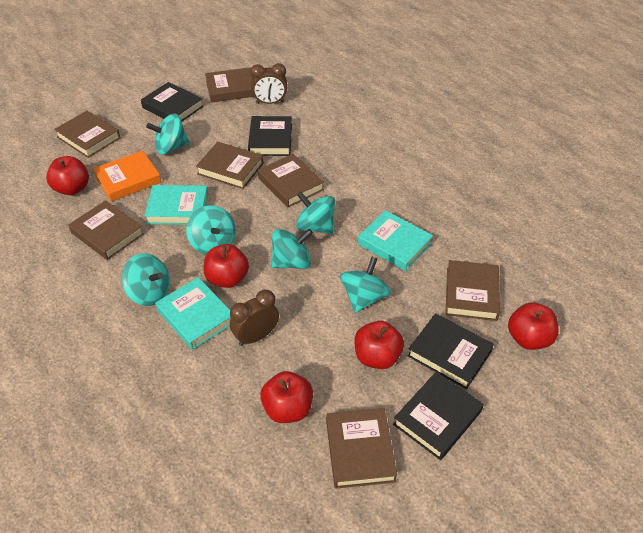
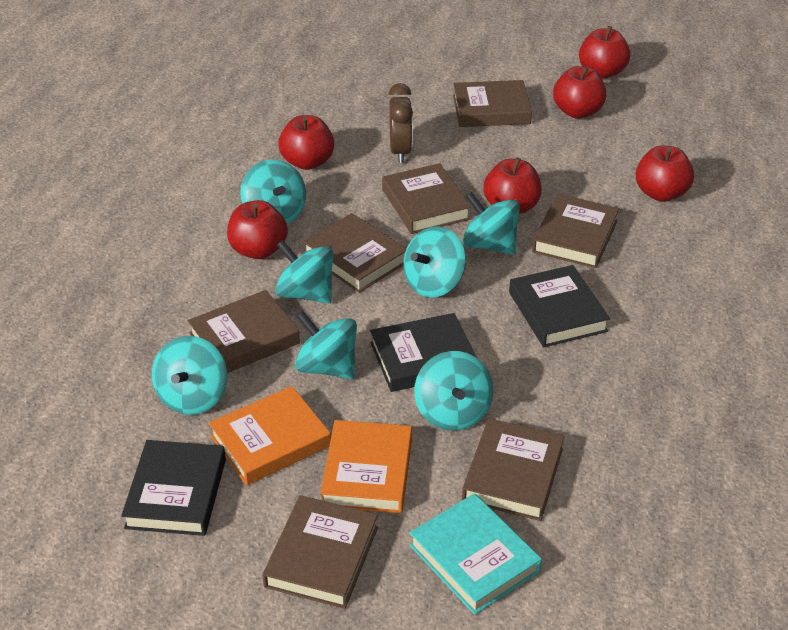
black book: 4 -> 3
brown clock: 2 -> 1
orange book: 1 -> 2
red apple: 5 -> 6
turquoise book: 3 -> 1
turquoise spinning top: 6 -> 7

